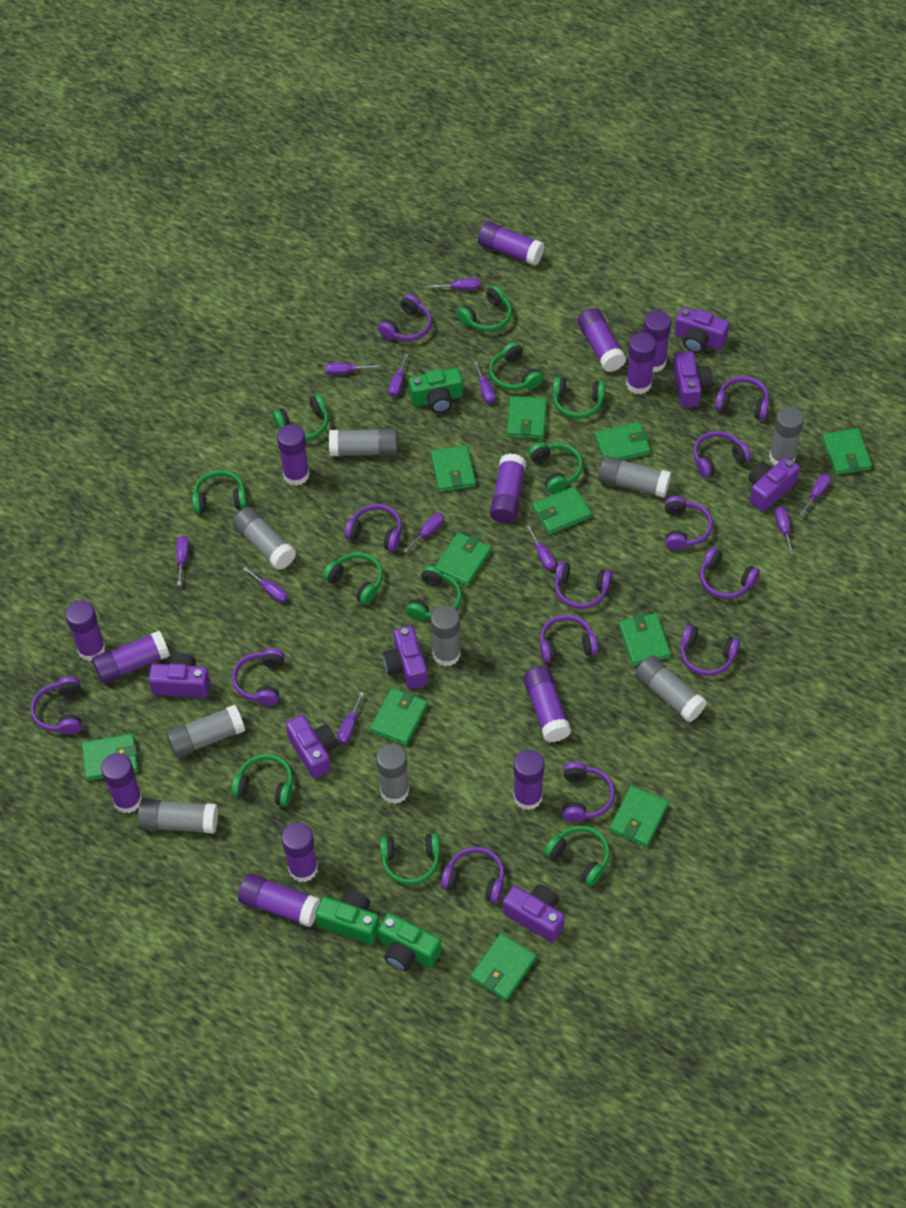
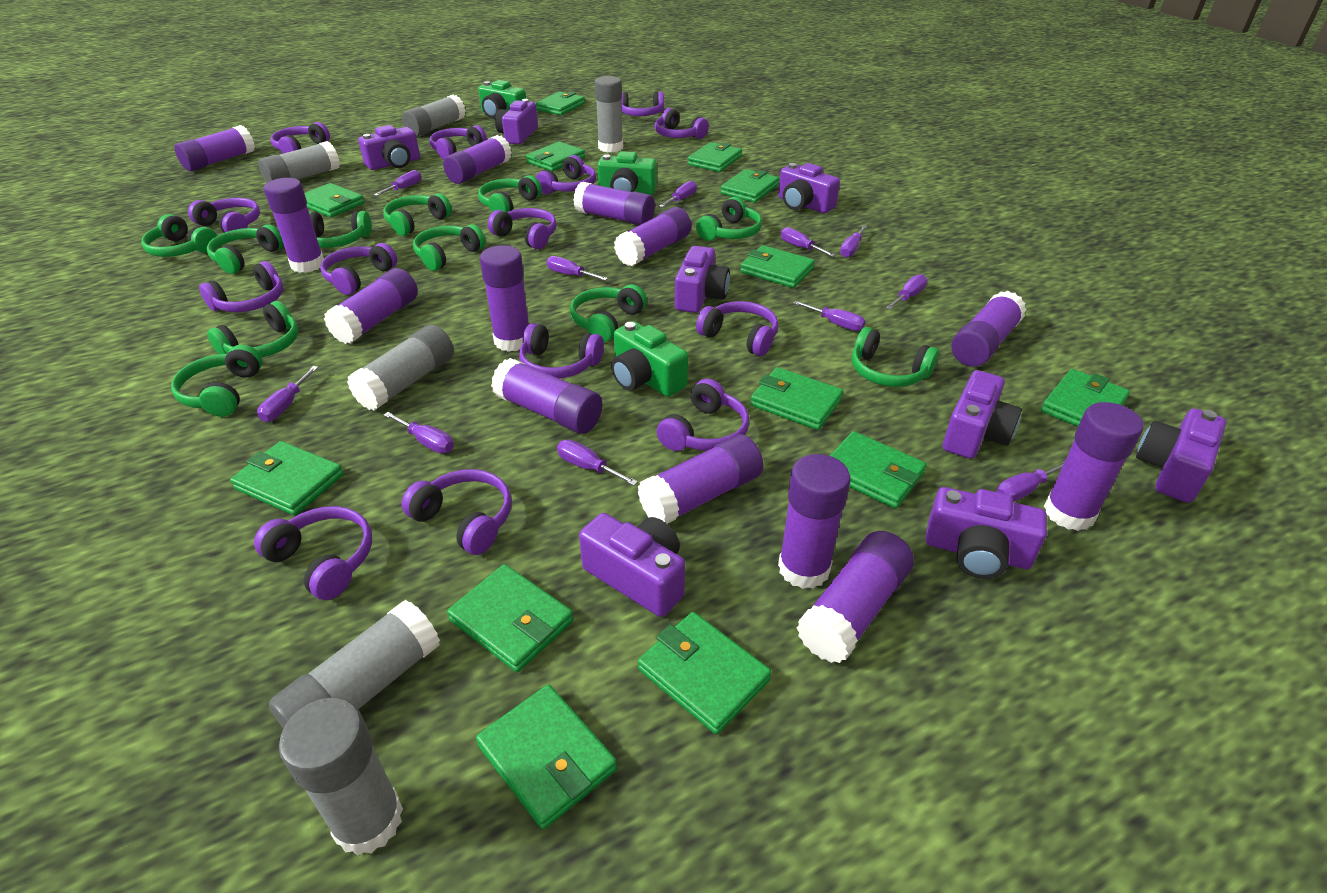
green wallet: 11 -> 13
grey glue stick: 9 -> 6
purple camera: 7 -> 8
purple headphones: 13 -> 14

